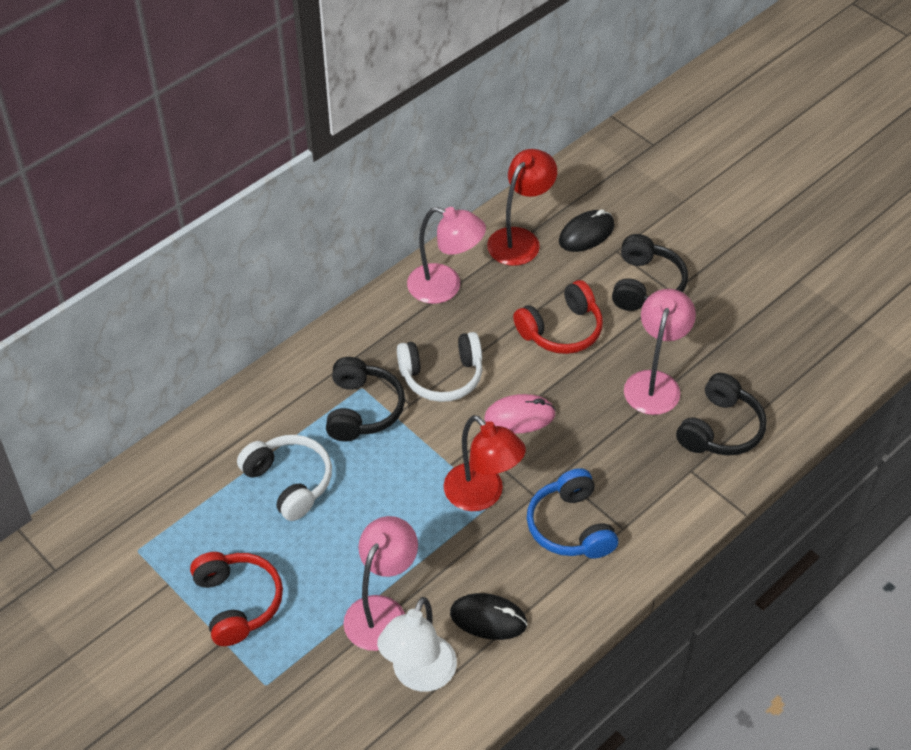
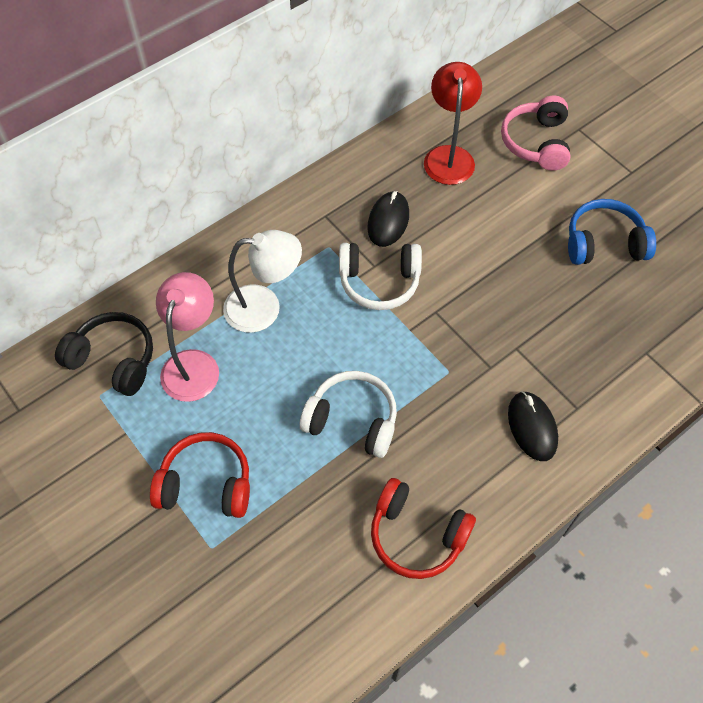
black headphones: 3 -> 1
pink headphones: 0 -> 1
pink lamp: 3 -> 1
pink mouse: 1 -> 0
red lamp: 2 -> 1

